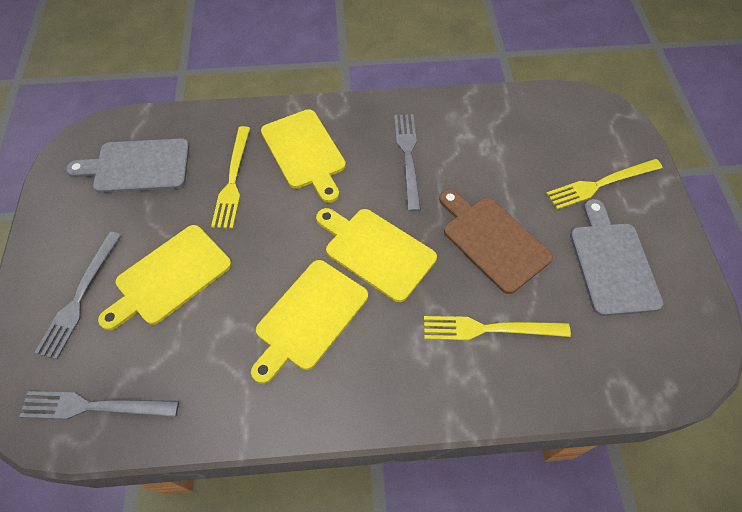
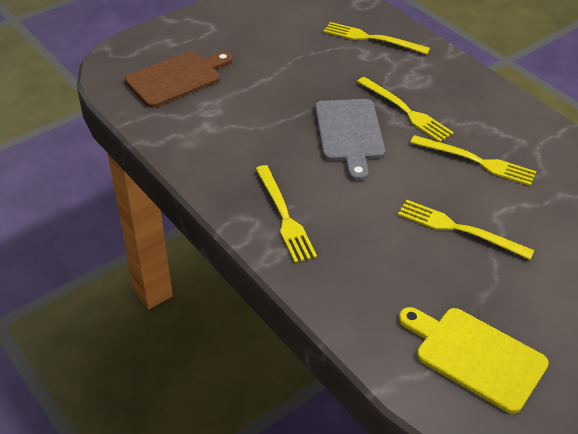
grey cutting board: 2 -> 1
grey fork: 3 -> 0
yellow cutting board: 4 -> 1
yellow fork: 3 -> 5

